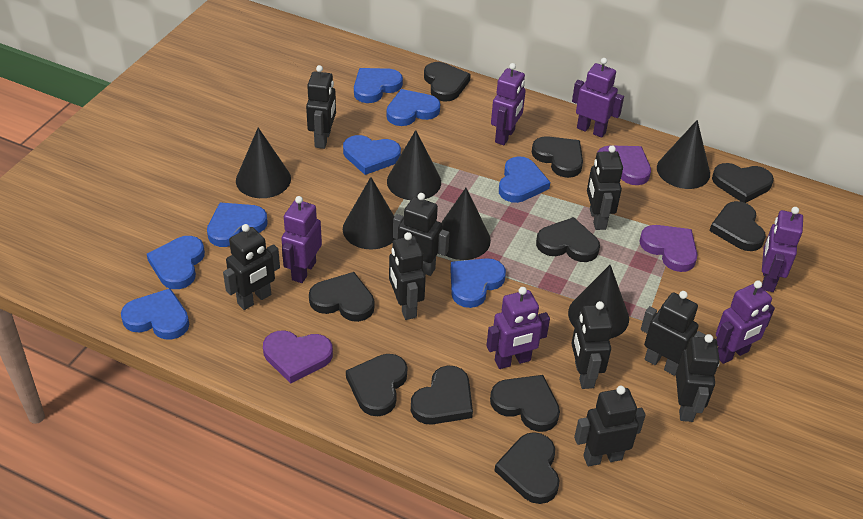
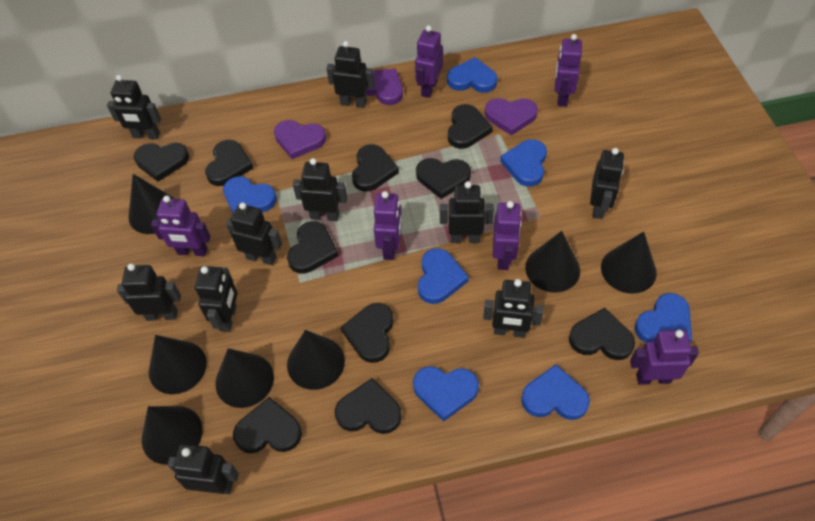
black cone: 6 -> 7
black robot: 9 -> 10
blue heart: 8 -> 7

